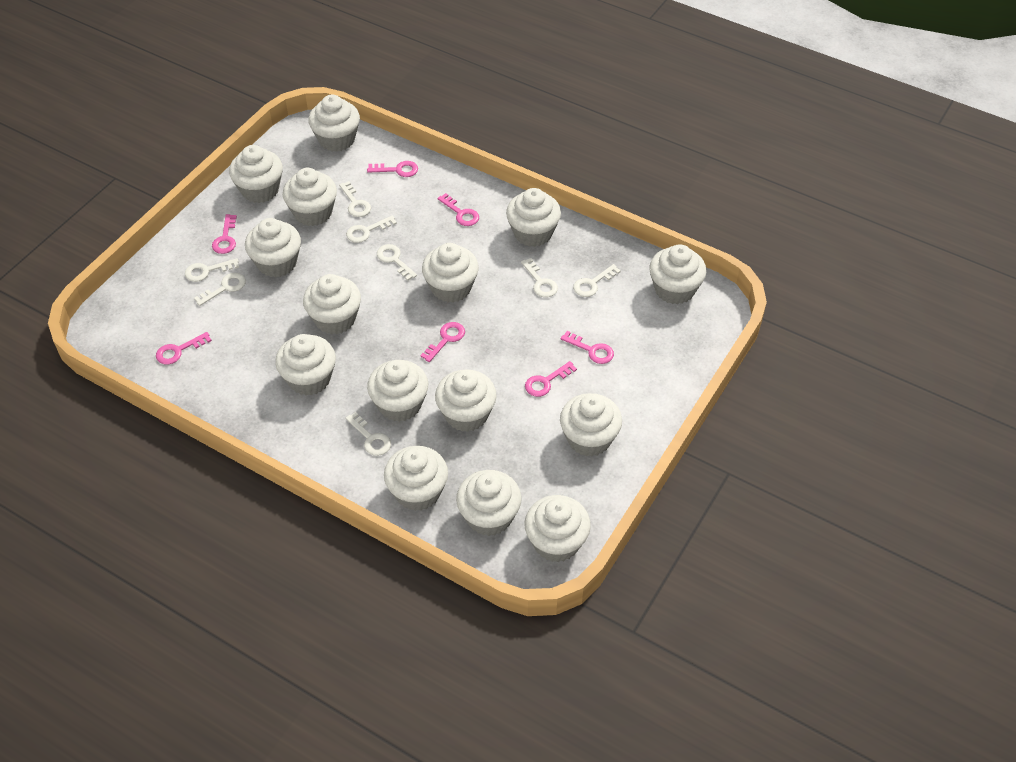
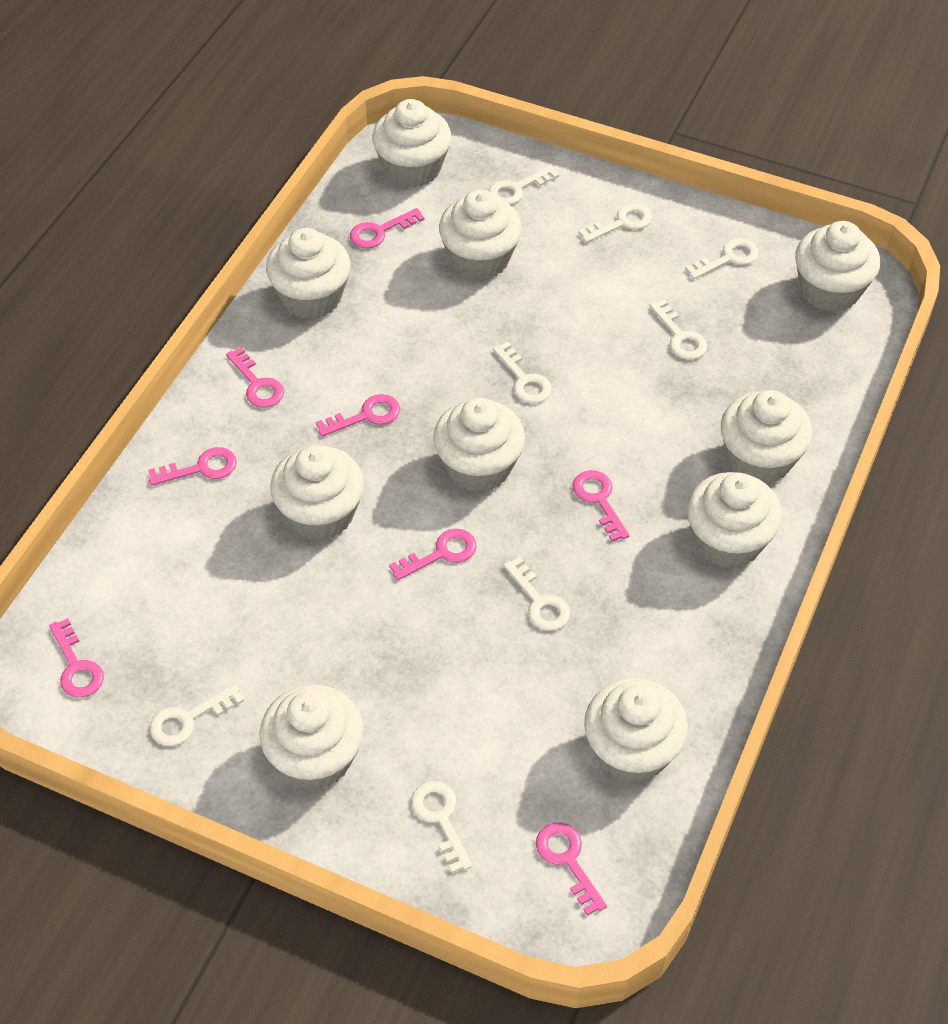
pink key: 7 -> 8
white cupcake: 15 -> 10

